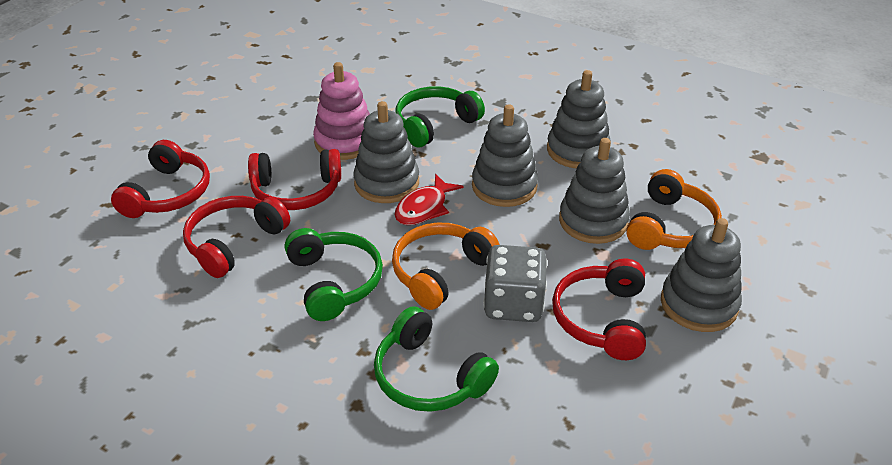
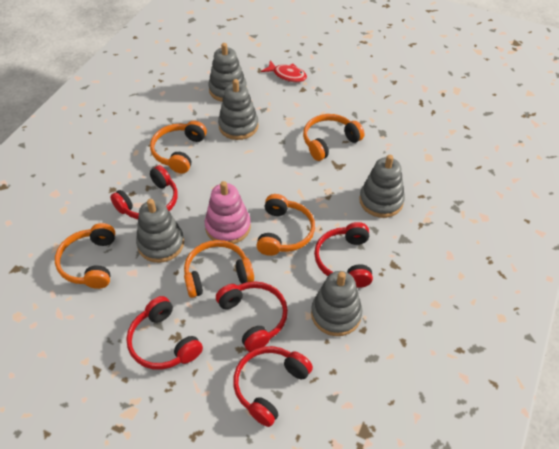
green headphones: 3 -> 0
grey dice: 1 -> 0
orange headphones: 2 -> 5
red headphones: 4 -> 5

